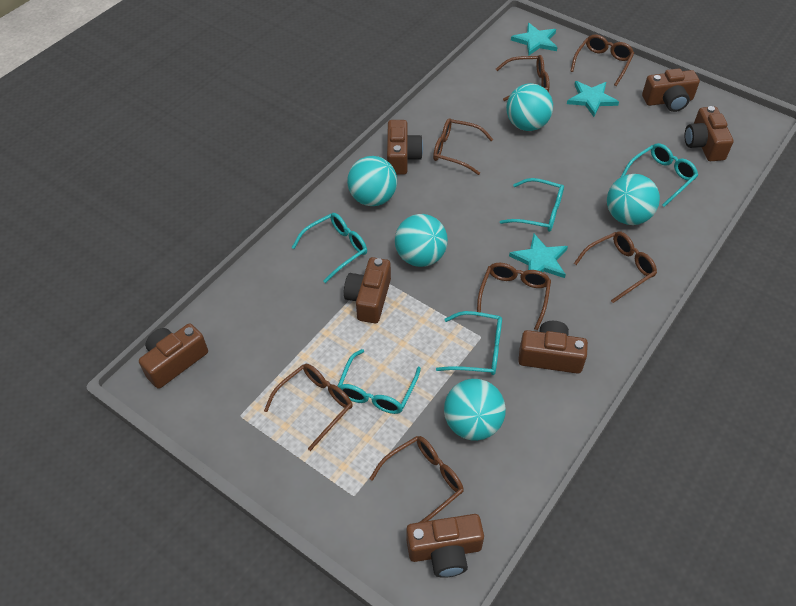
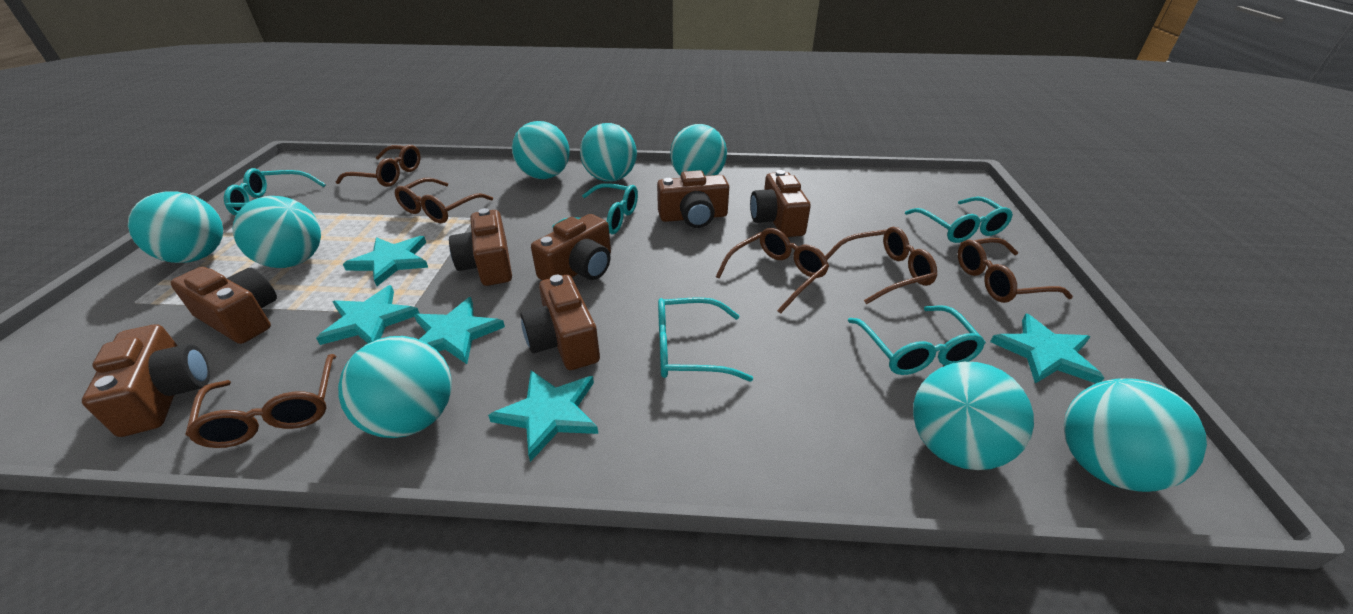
brown glasses: 7 -> 6
turquoise ball: 5 -> 8
turquoise star: 3 -> 5

